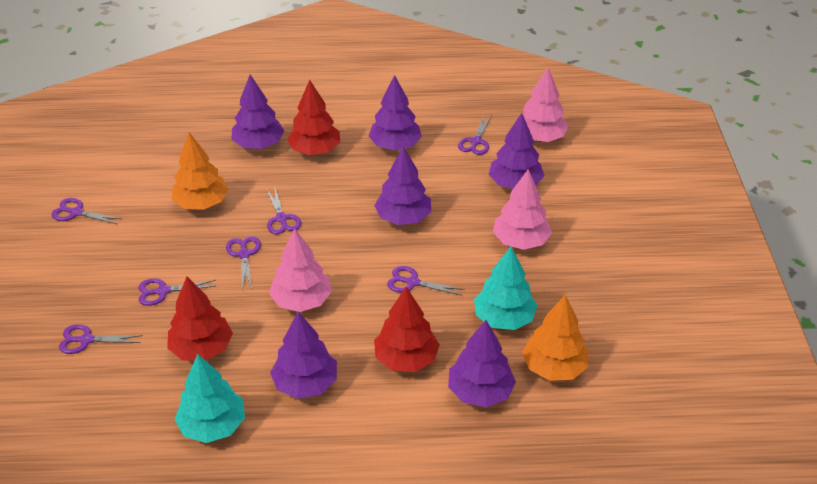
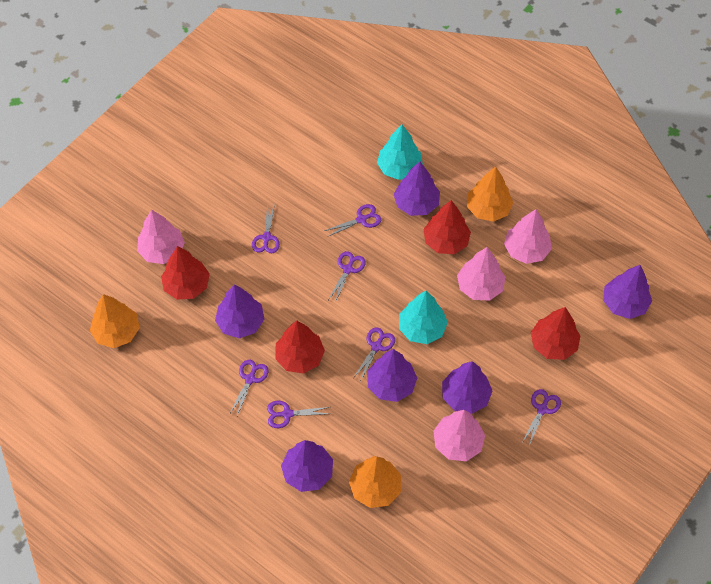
orange tree: 2 -> 3
pink tree: 3 -> 4
red tree: 3 -> 4

